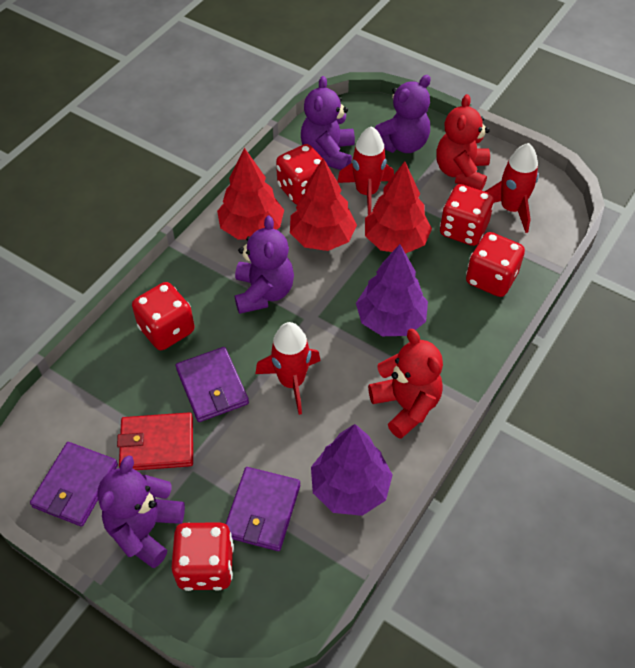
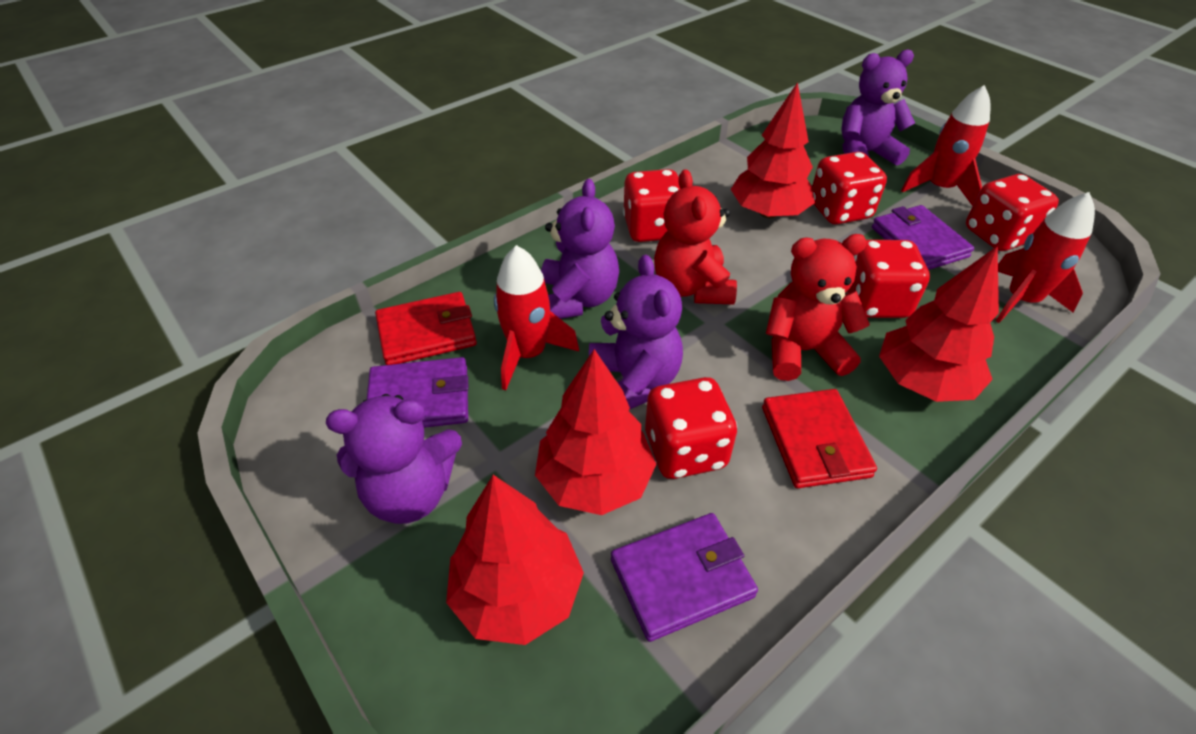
purple tree: 2 -> 0
red tree: 3 -> 4
red wallet: 1 -> 2

